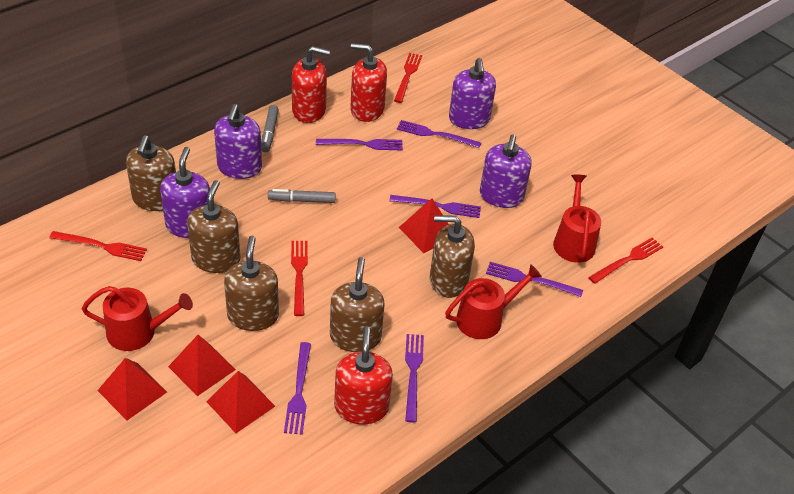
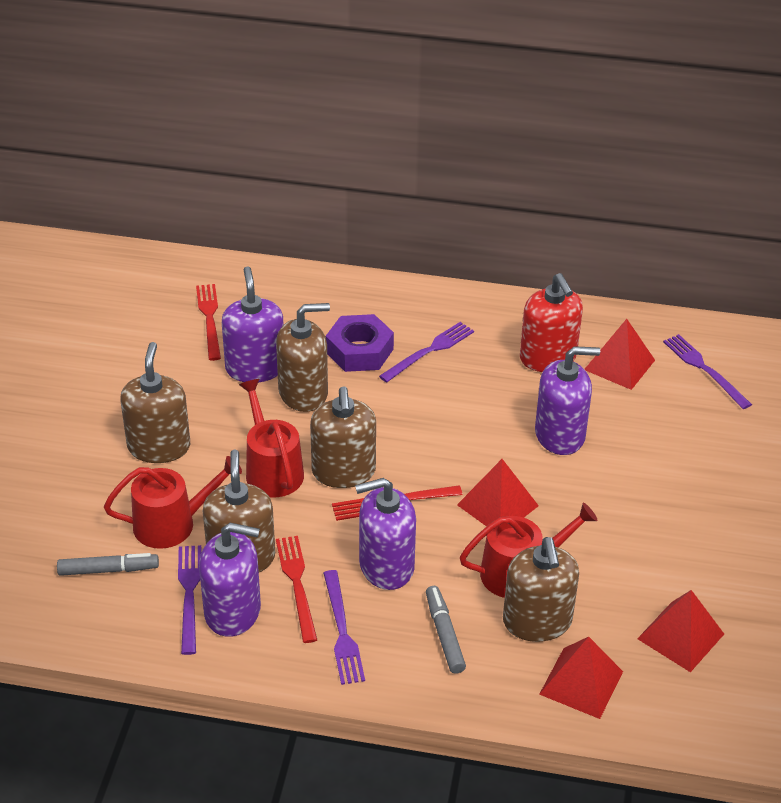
purple fork: 6 -> 4
purple nut: 0 -> 1
red fork: 4 -> 3
red soap dispenser: 3 -> 1

